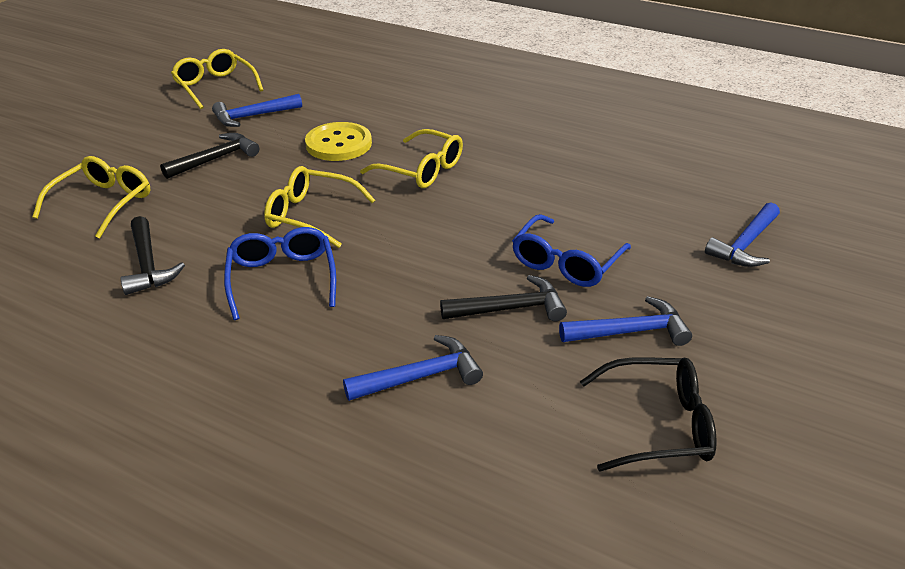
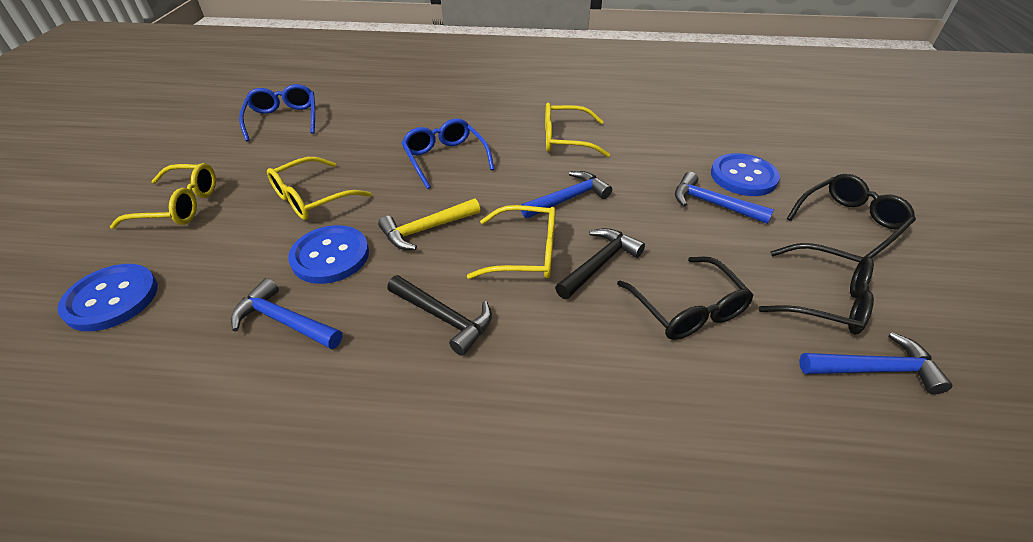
black glasses: 1 -> 3
black hammer: 3 -> 2
blue button: 0 -> 3
yellow button: 1 -> 0
yellow hammer: 0 -> 1

